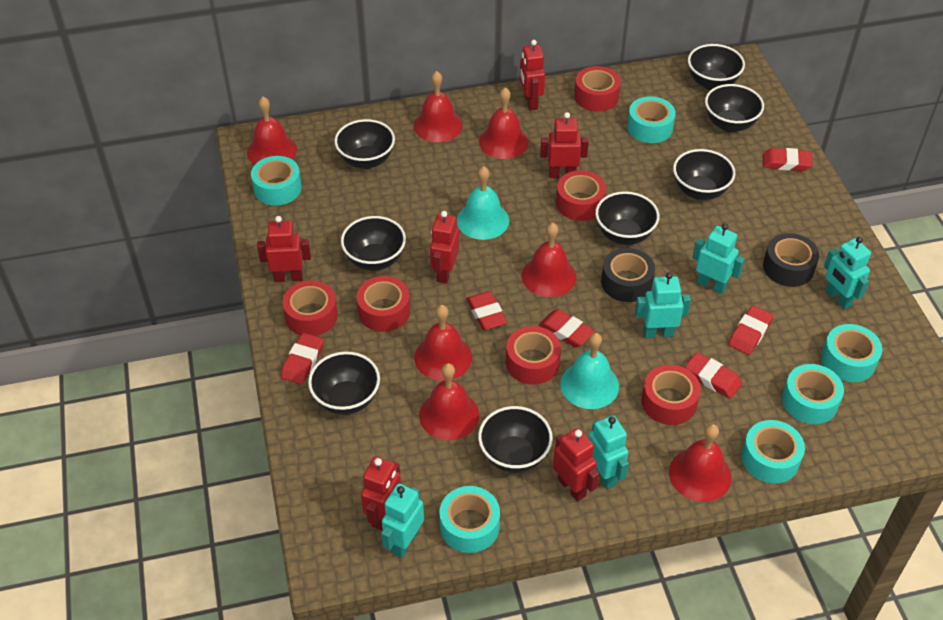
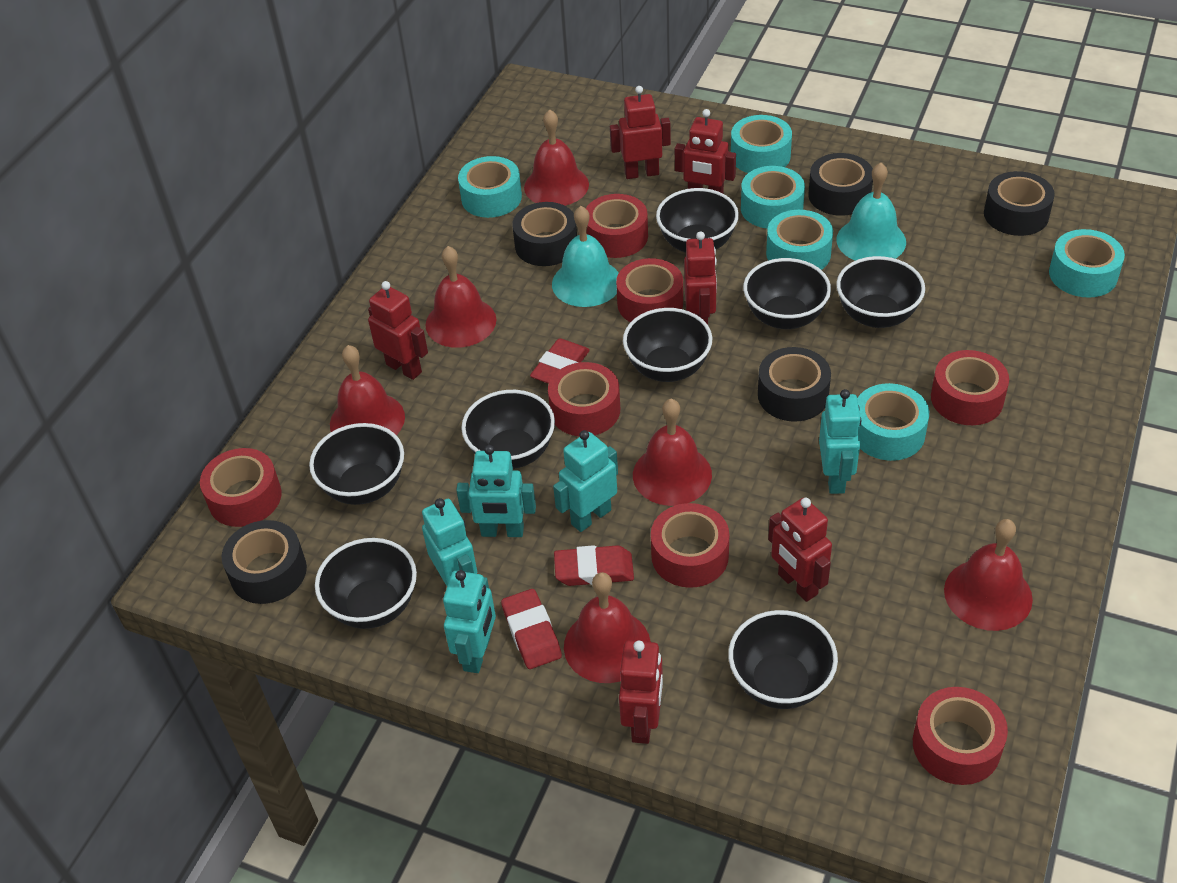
black tape: 2 -> 5
red bell: 7 -> 6
red eraser: 6 -> 3
red tape: 6 -> 7

